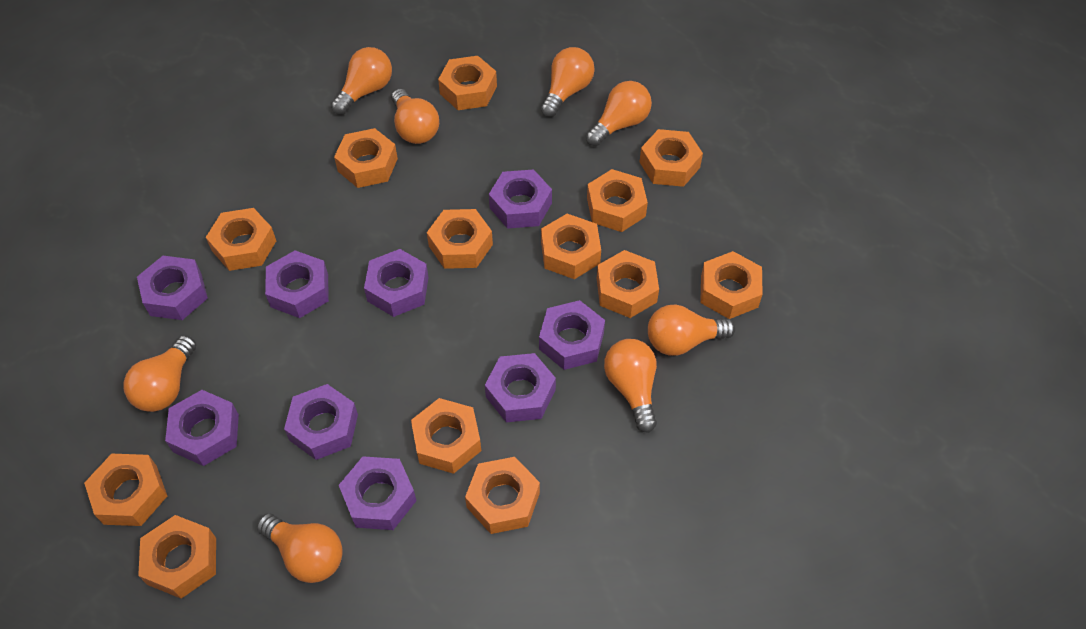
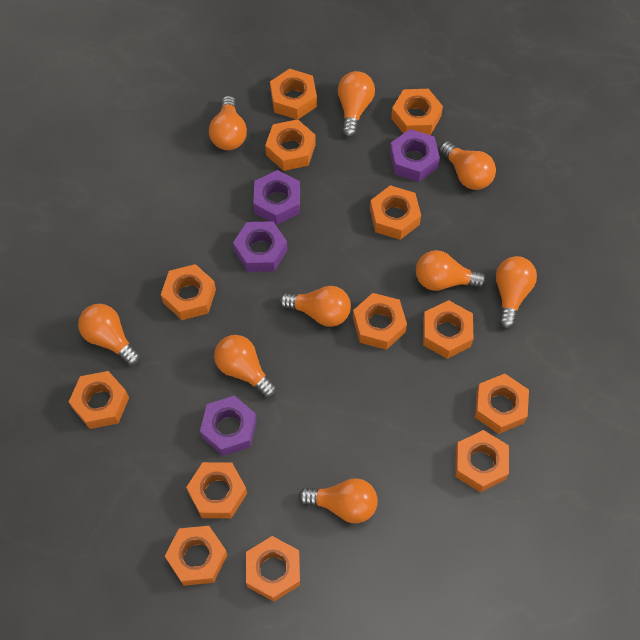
orange light bulb: 8 -> 9
purple nut: 9 -> 4

